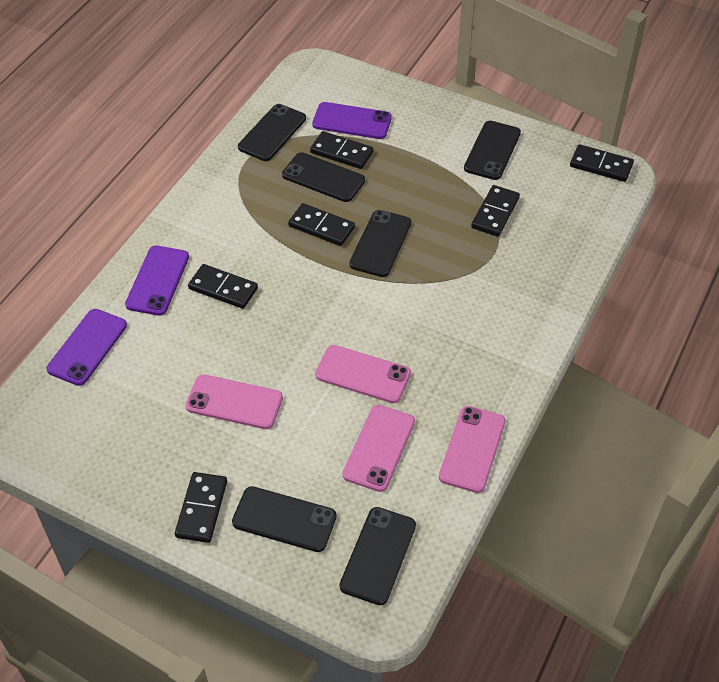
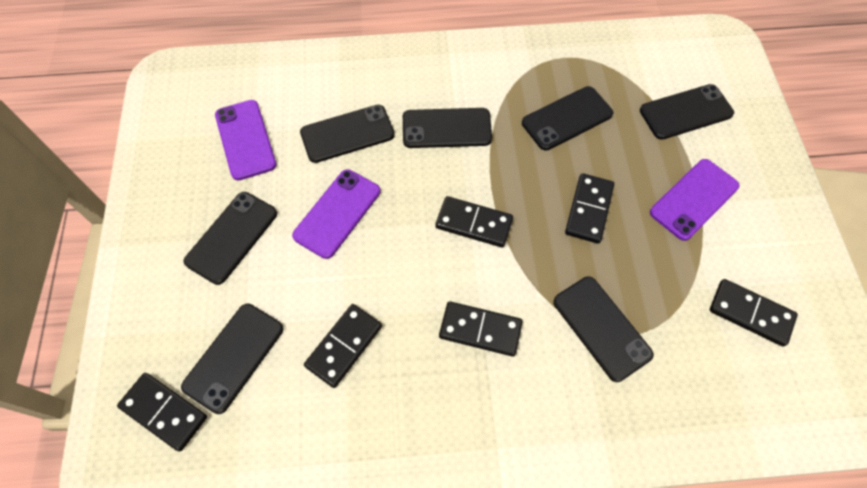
black phone: 6 -> 7
pink phone: 4 -> 0

